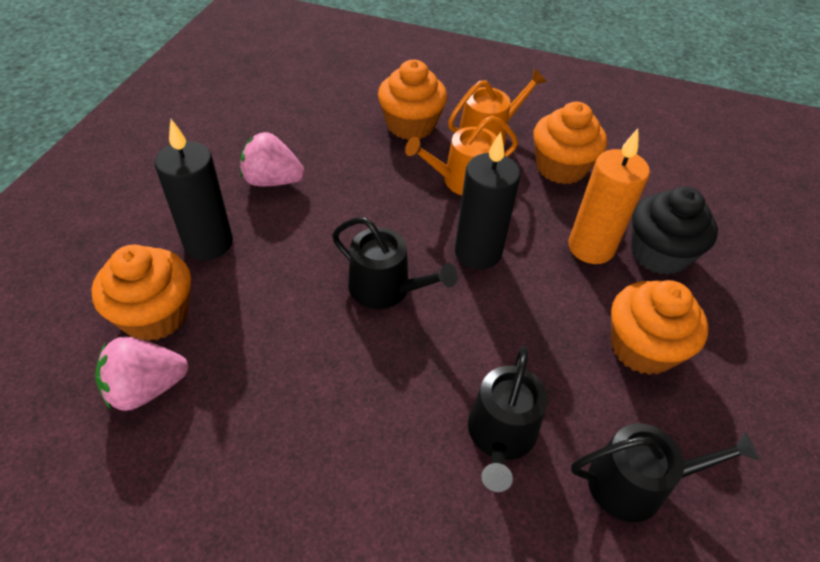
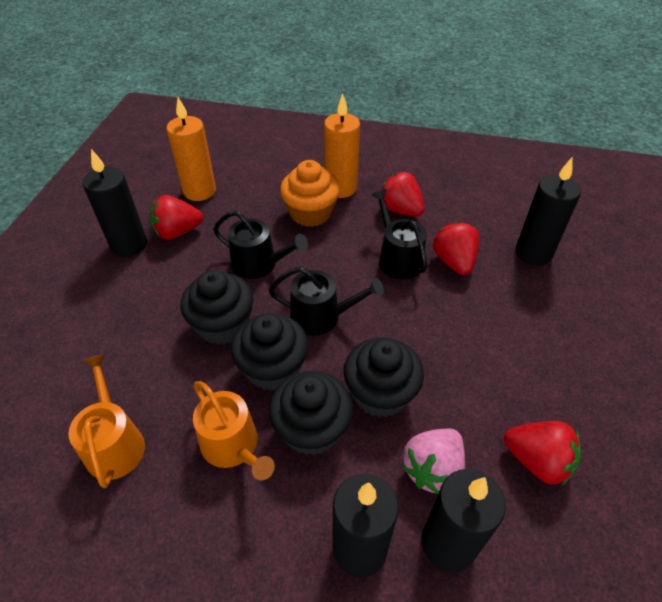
black candle: 2 -> 4
black cupcake: 1 -> 4
orange candle: 1 -> 2
orange cupcake: 4 -> 1
pink strawberry: 2 -> 1
red strawberry: 0 -> 4

